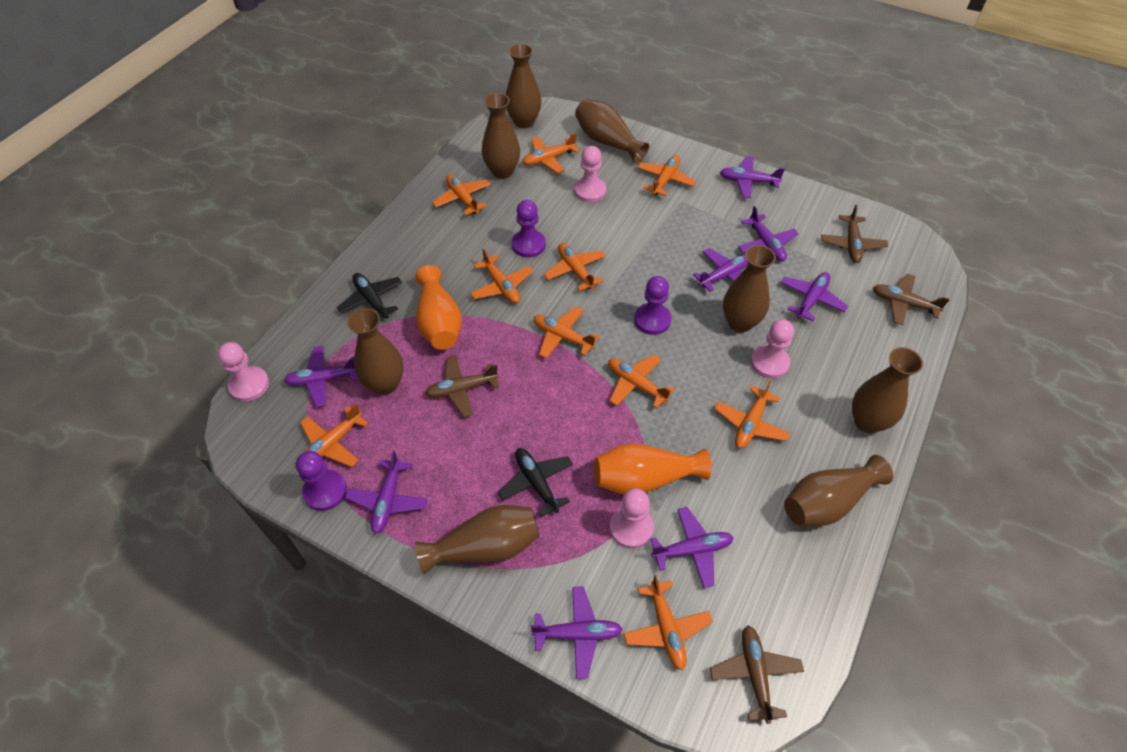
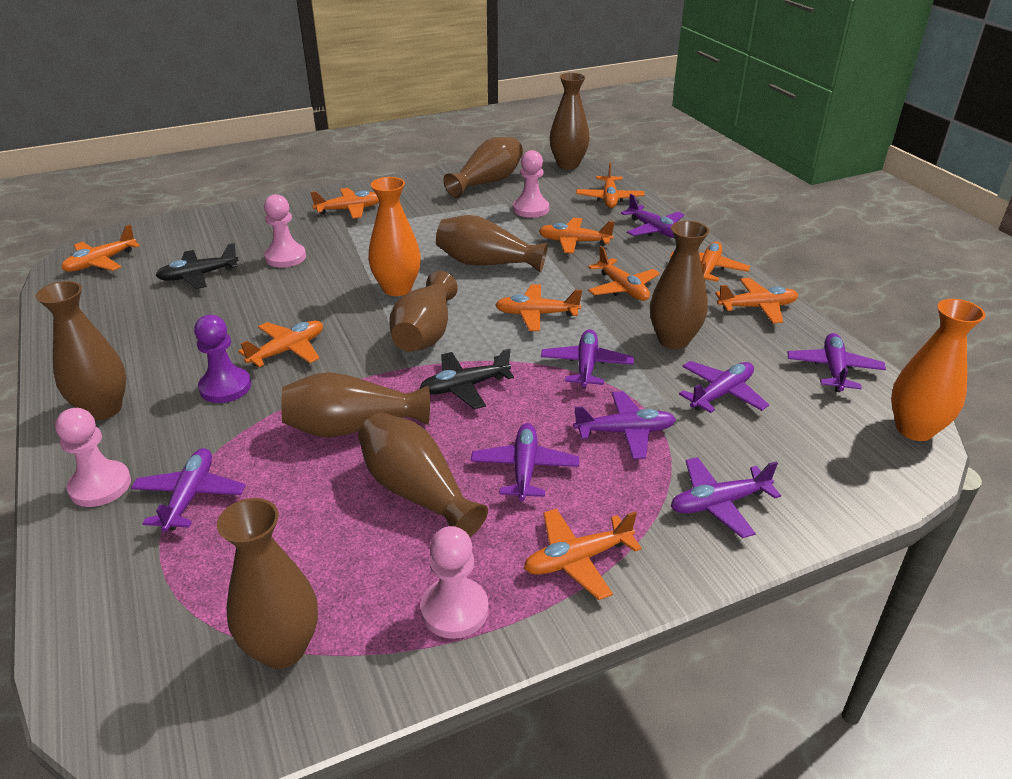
brown plane: 4 -> 0
brown vase: 8 -> 9
purple pawn: 3 -> 1

